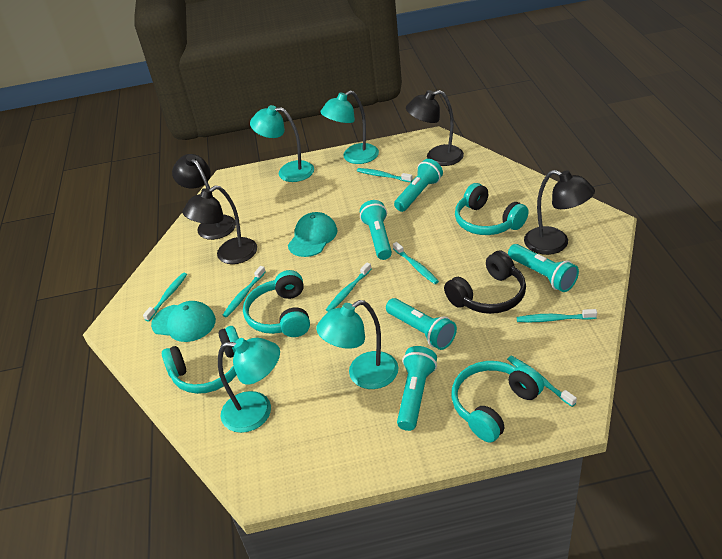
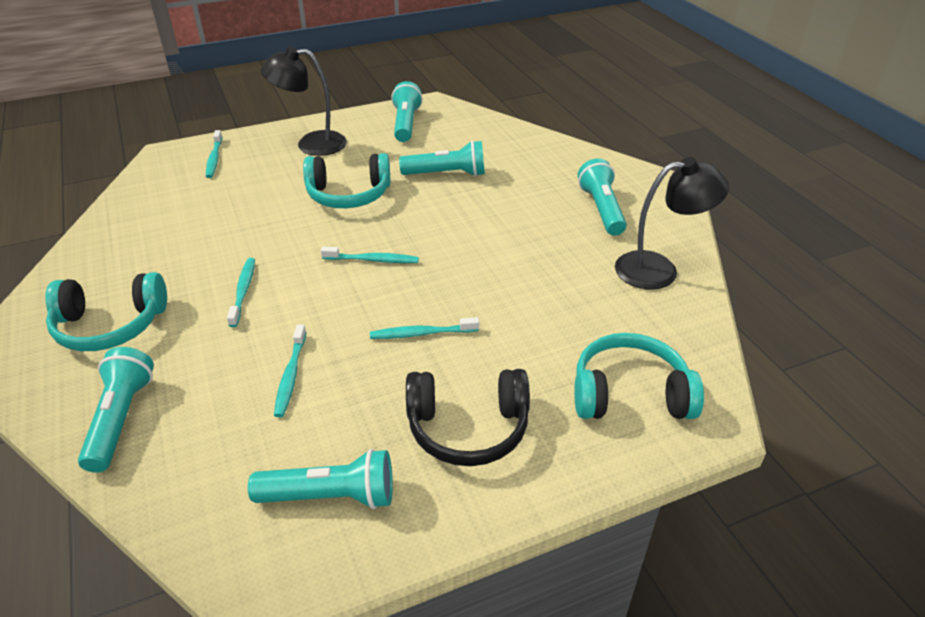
black lamp: 4 -> 2
turquoise cap: 2 -> 0
turquoise headphones: 4 -> 3
turquoise lamp: 4 -> 0
turquoise toothbrush: 7 -> 5

